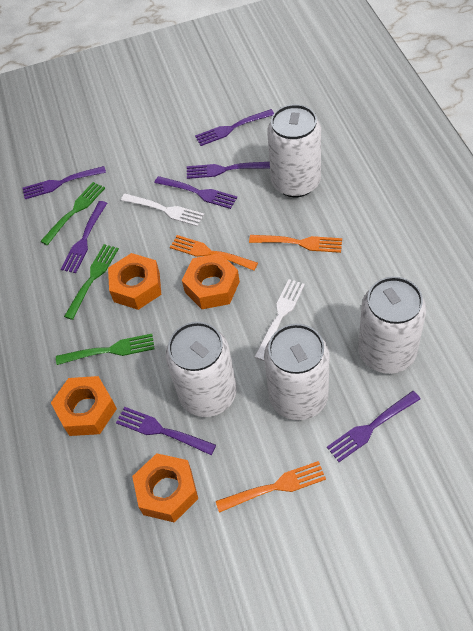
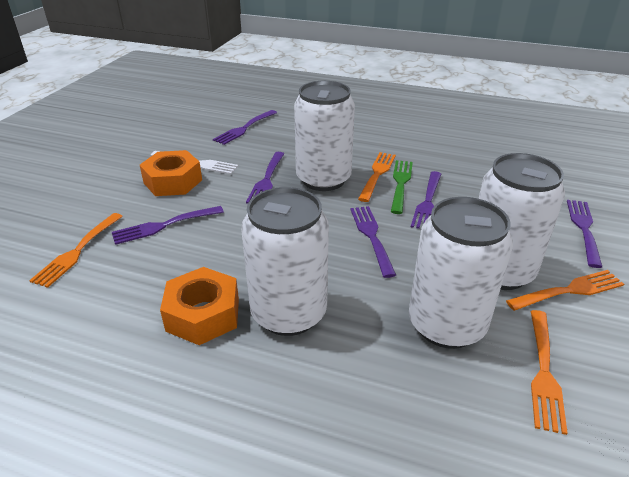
green fork: 3 -> 1
orange fork: 3 -> 4
orange nut: 4 -> 2
purple fork: 7 -> 6
white fork: 2 -> 1

